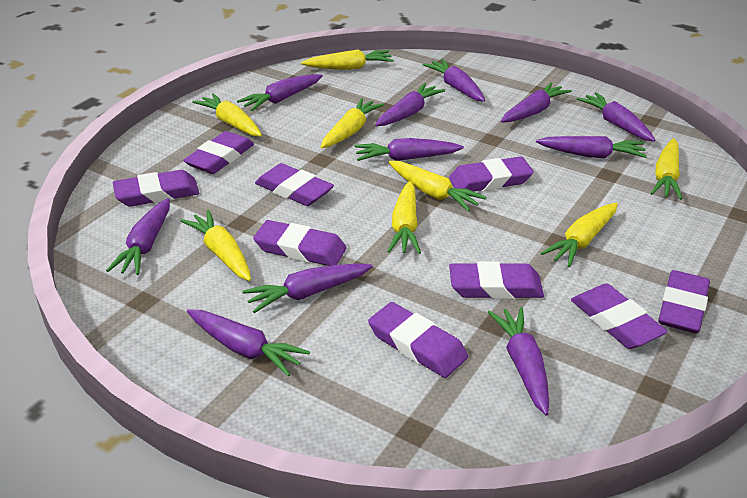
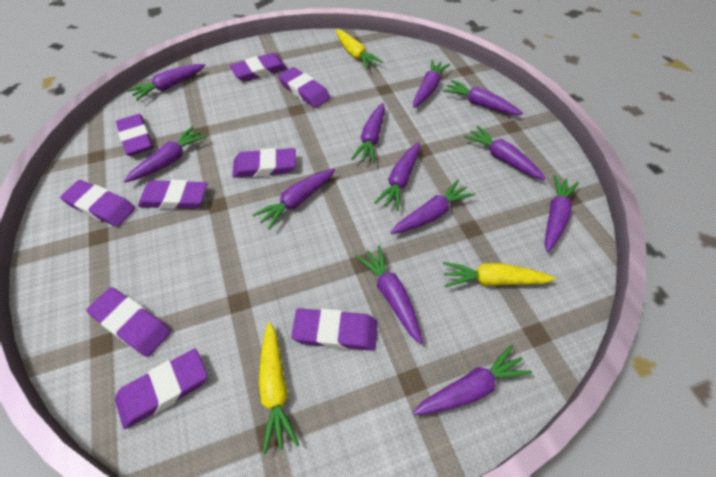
purple carrot: 11 -> 12
yellow carrot: 8 -> 3

